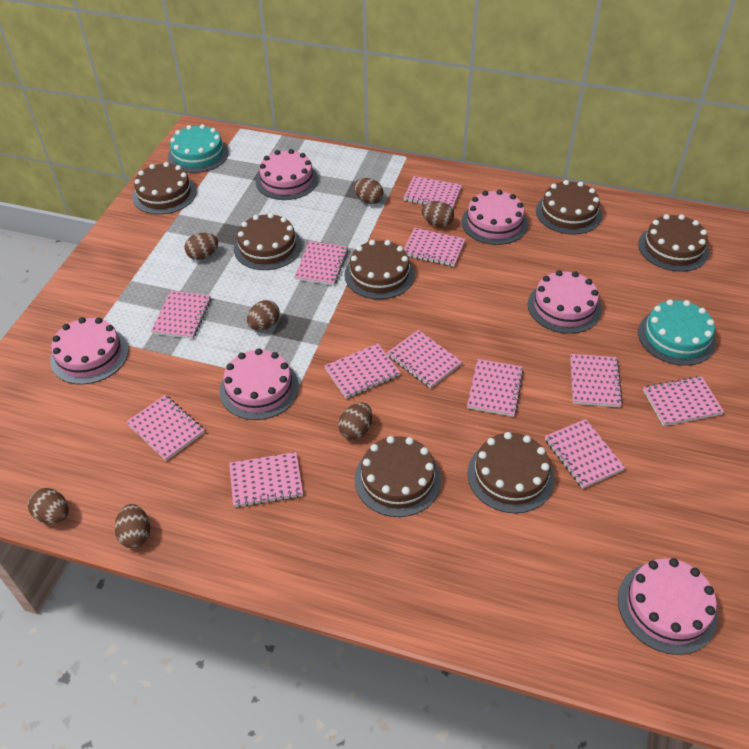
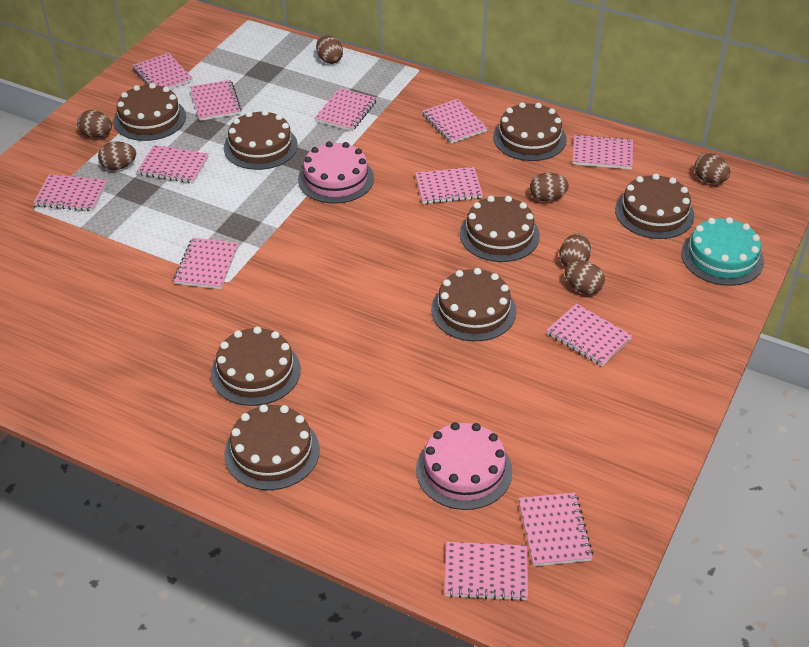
brown cake: 7 -> 8
pink cake: 6 -> 2
turquoise cake: 2 -> 1

